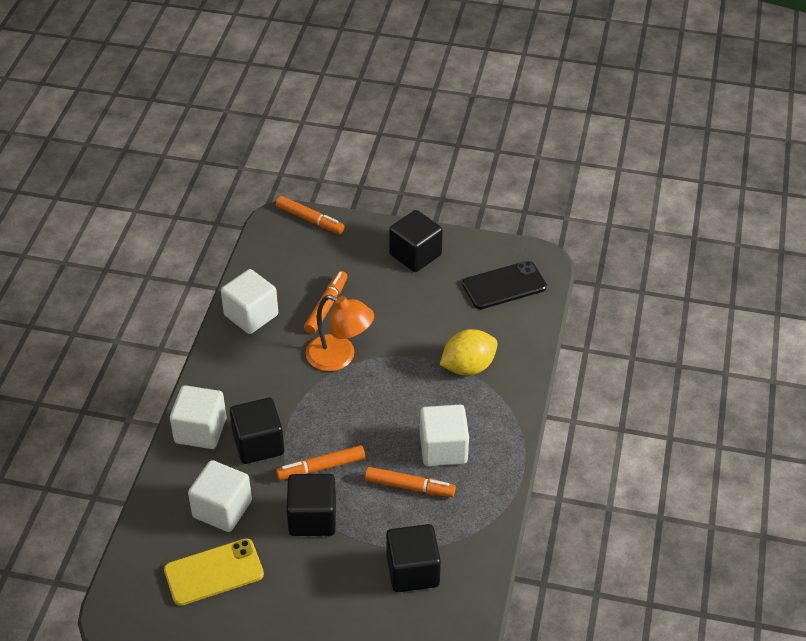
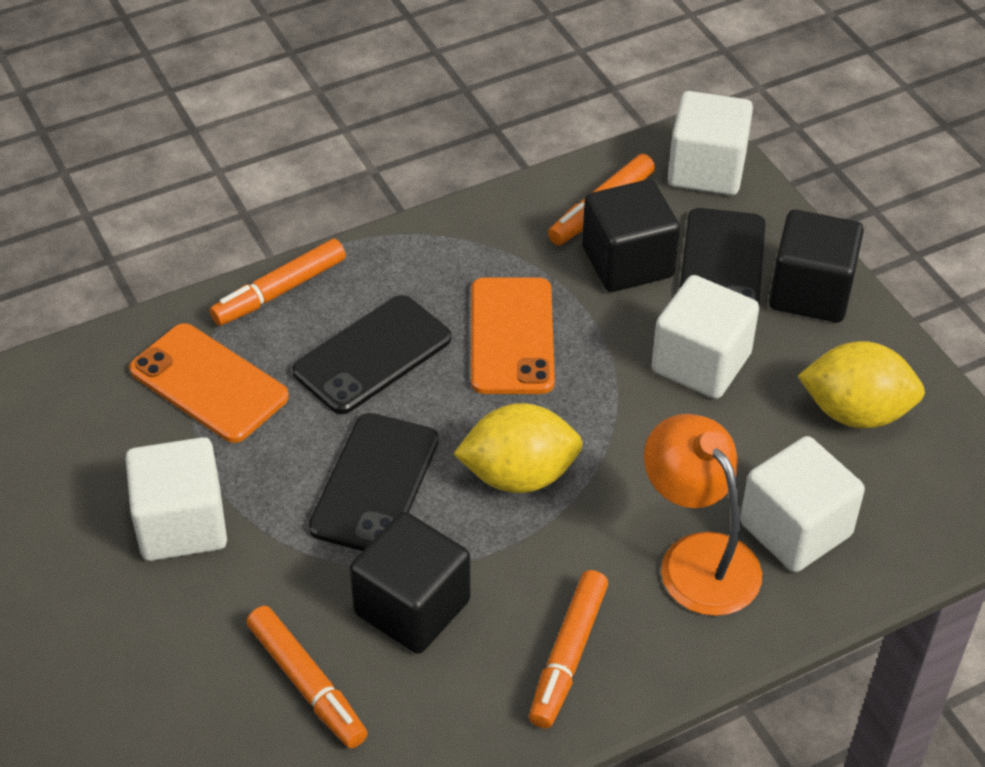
black cube: 4 -> 3
black phone: 1 -> 3
orange phone: 0 -> 2
yellow lemon: 1 -> 2
yellow phone: 1 -> 0

